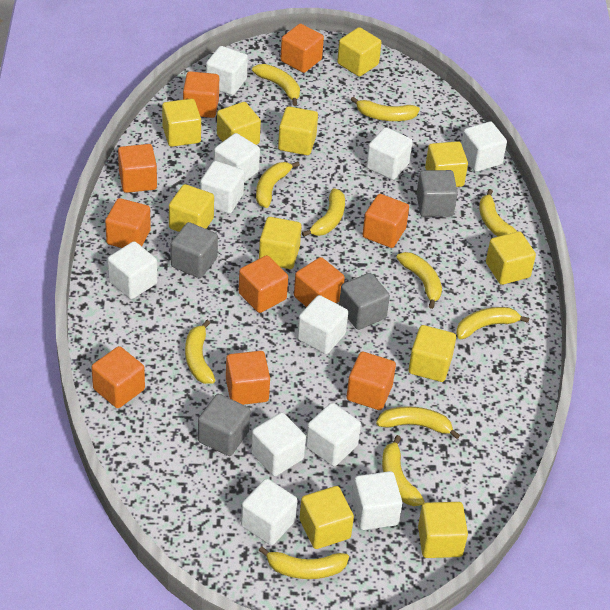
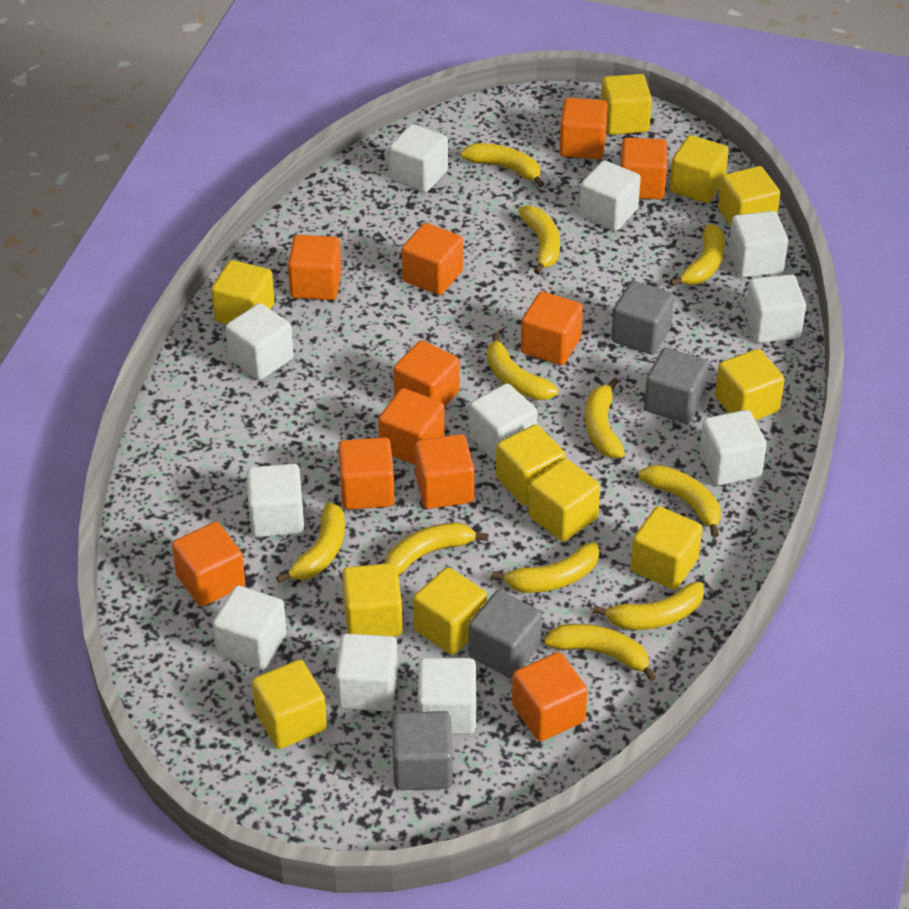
orange cube: 10 -> 11

